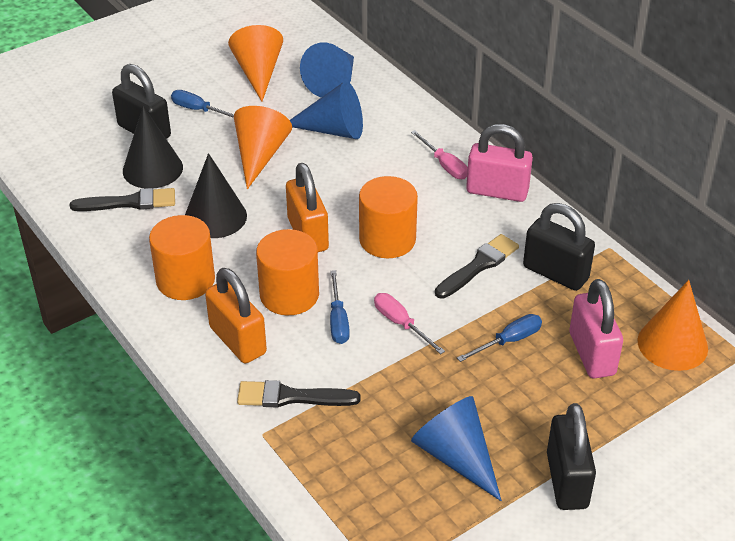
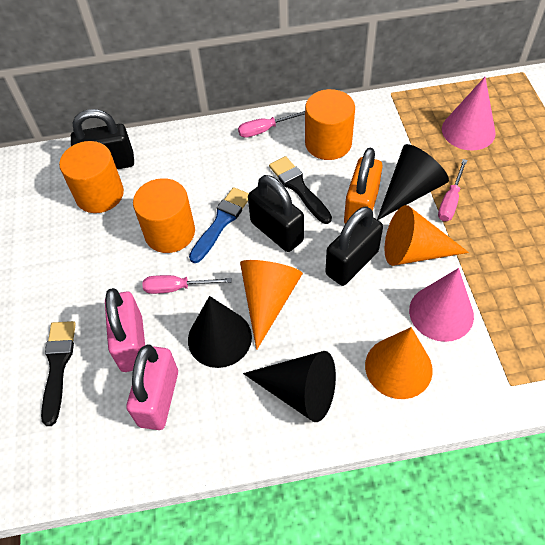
black brush: 3 -> 2
black cone: 2 -> 3
blue brush: 0 -> 1
blue cone: 3 -> 0
blue screwdriver: 3 -> 0
orange padlock: 2 -> 1
pink cone: 0 -> 2
pink screwdriver: 2 -> 3

